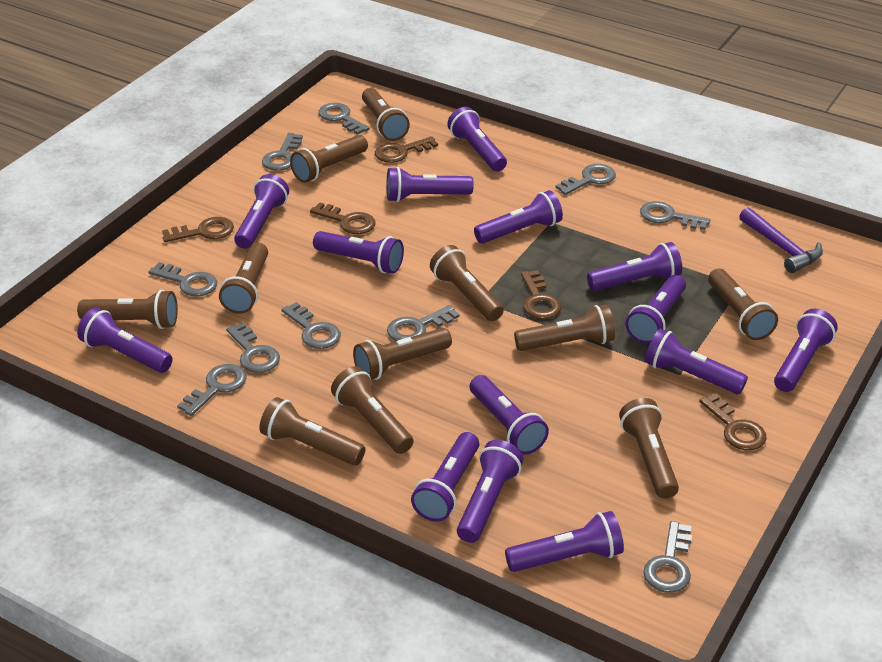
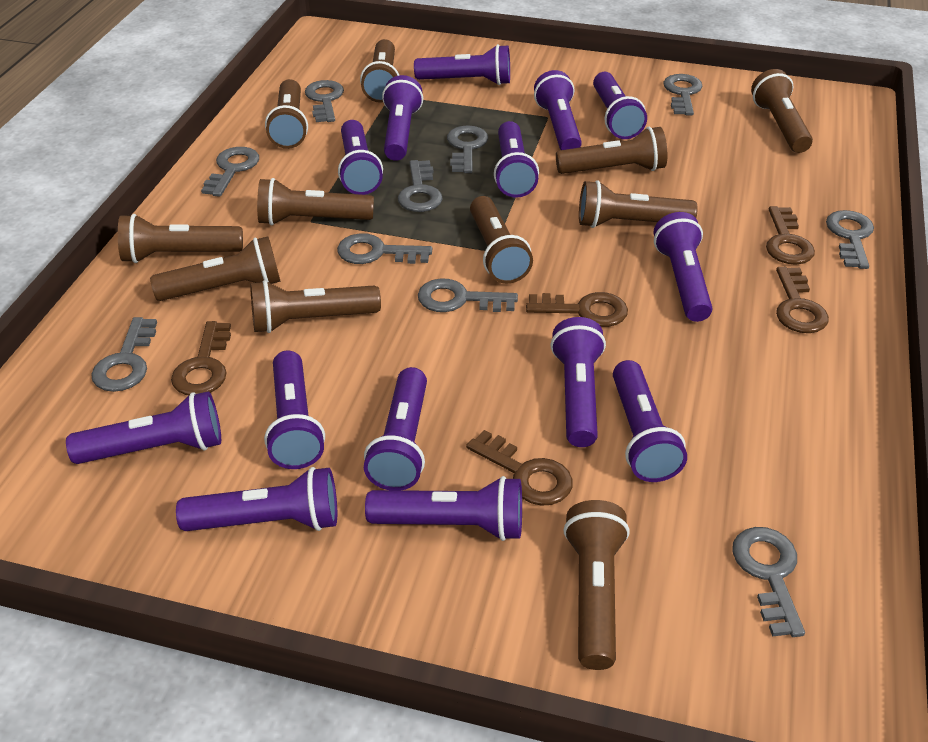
purple hammer: 1 -> 0

